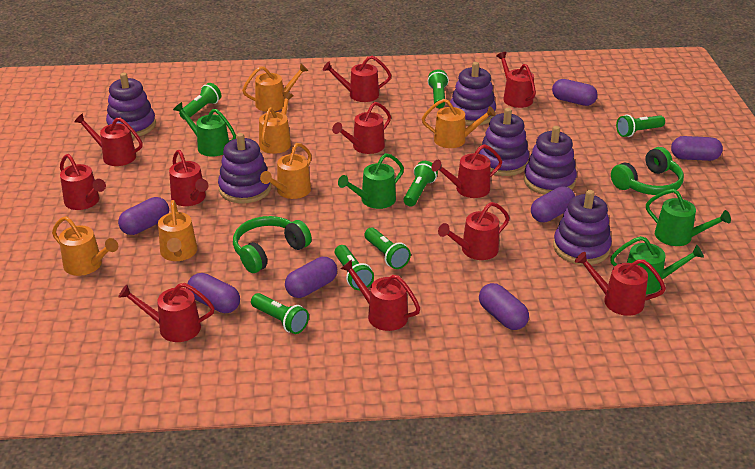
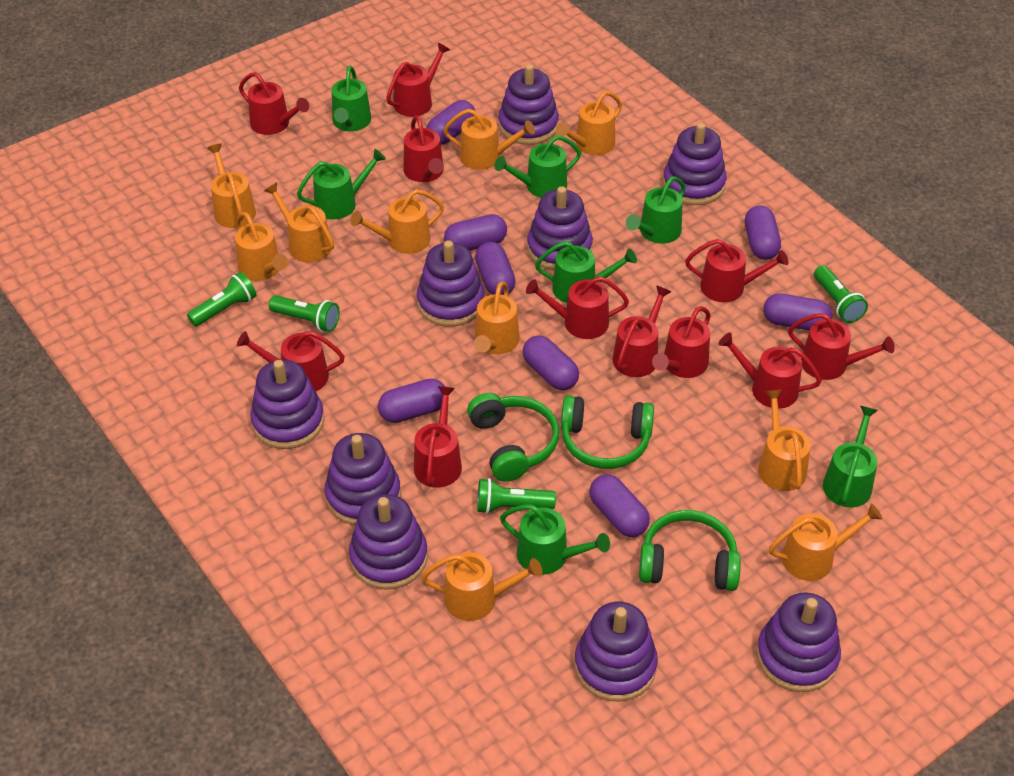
green flashlight: 7 -> 4
green headphones: 2 -> 3
green watering can: 4 -> 7
orange watering can: 6 -> 10
purple capsule: 7 -> 8
purple stacking toy: 6 -> 9

